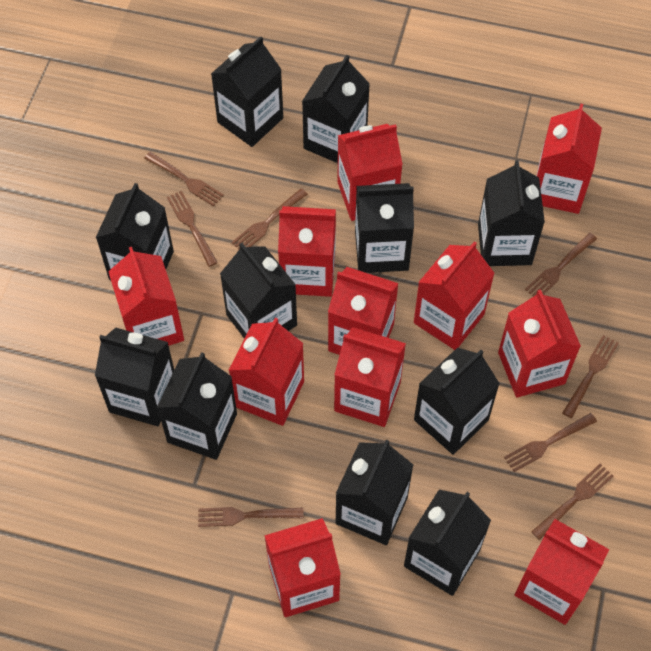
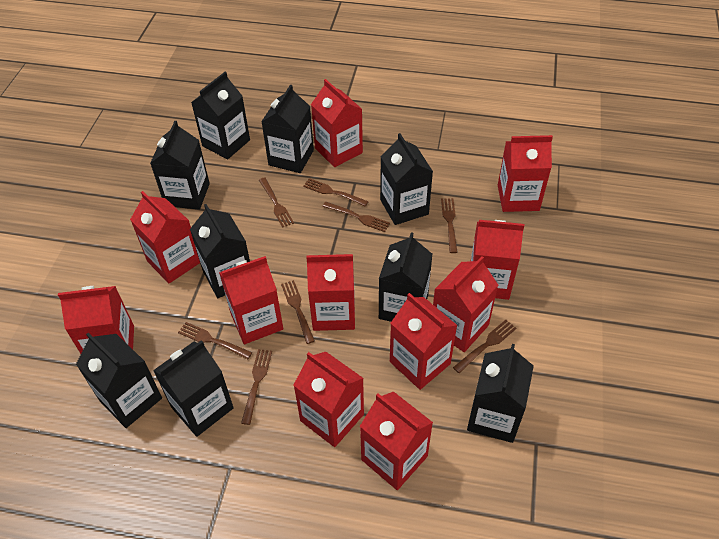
black carton: 11 -> 9

